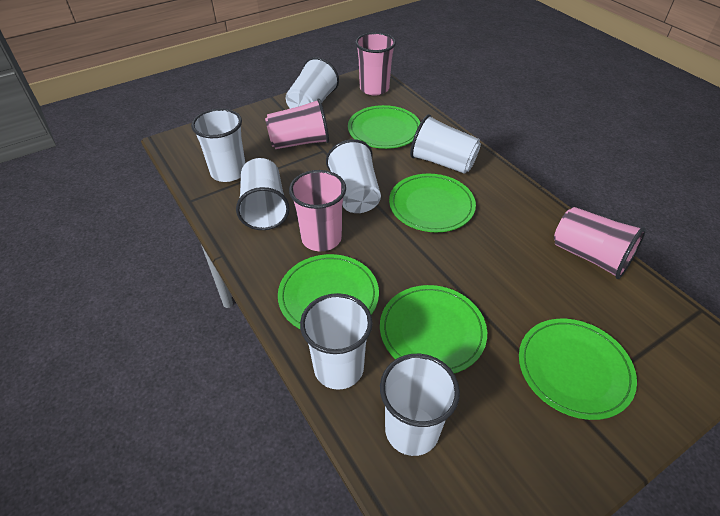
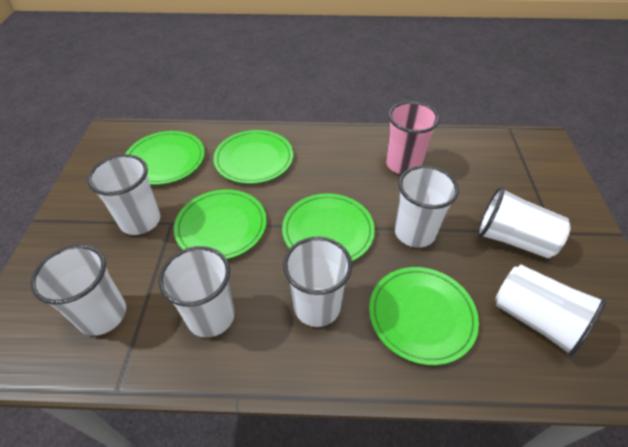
pink cup: 4 -> 1

